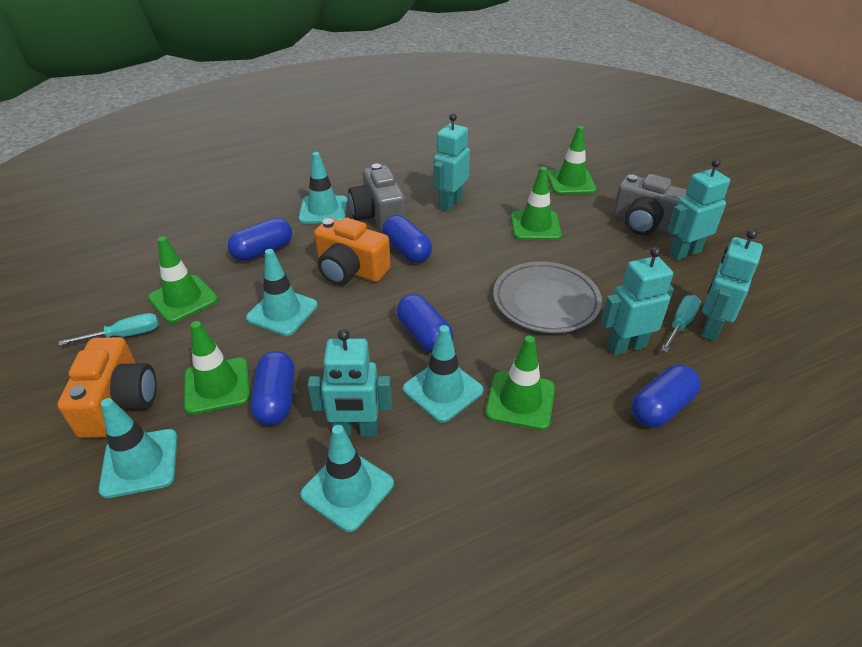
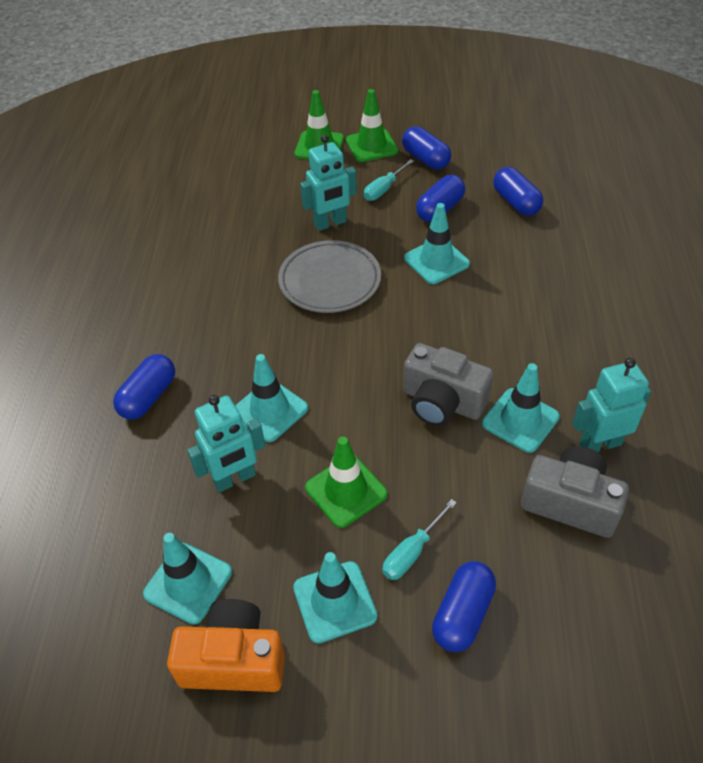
green traffic cone: 5 -> 3
orange camera: 2 -> 1
turquoise robot: 5 -> 3

